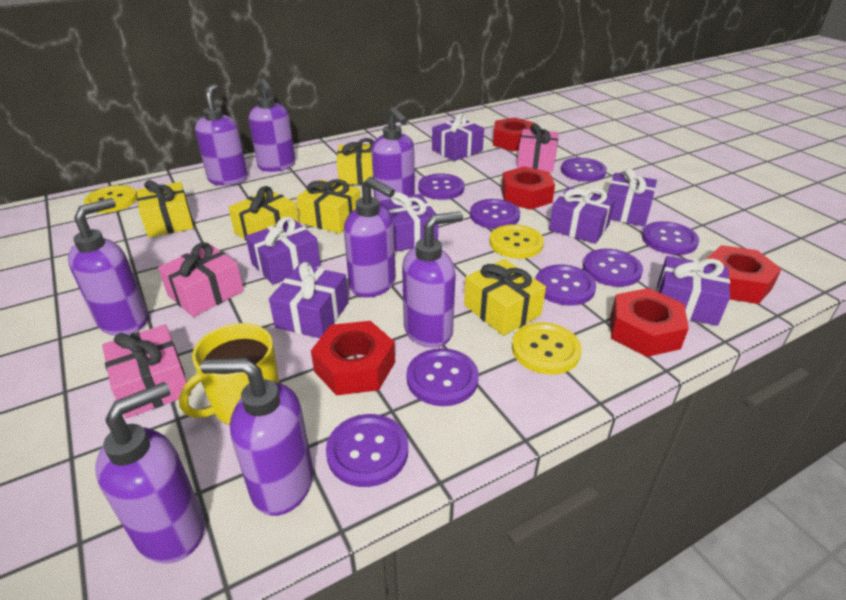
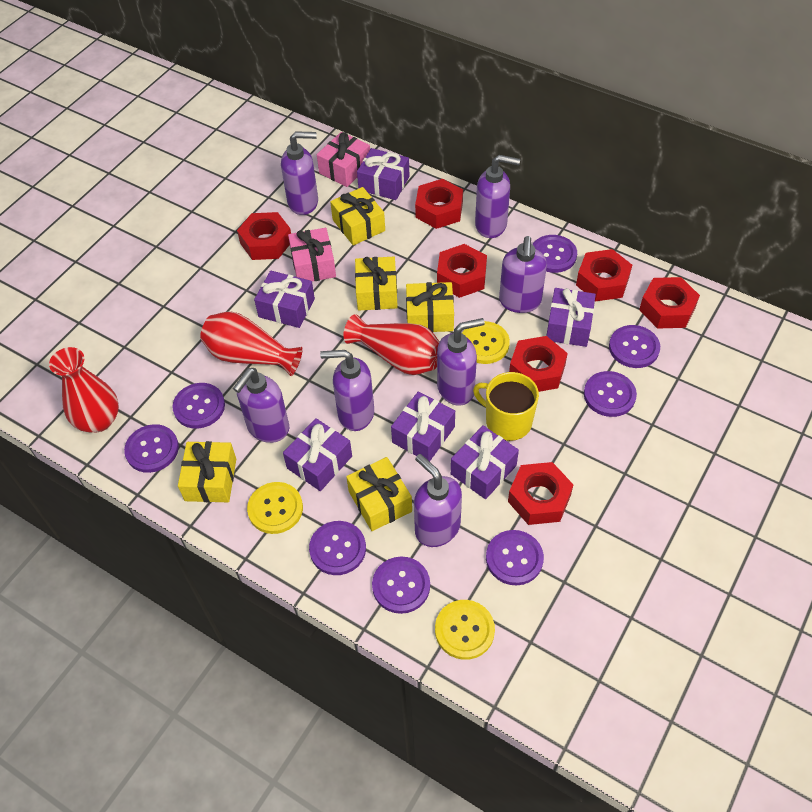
pink gift: 3 -> 2
purple gift: 7 -> 6
purple soap dispenser: 8 -> 7
red nut: 5 -> 7
red vase: 0 -> 3

